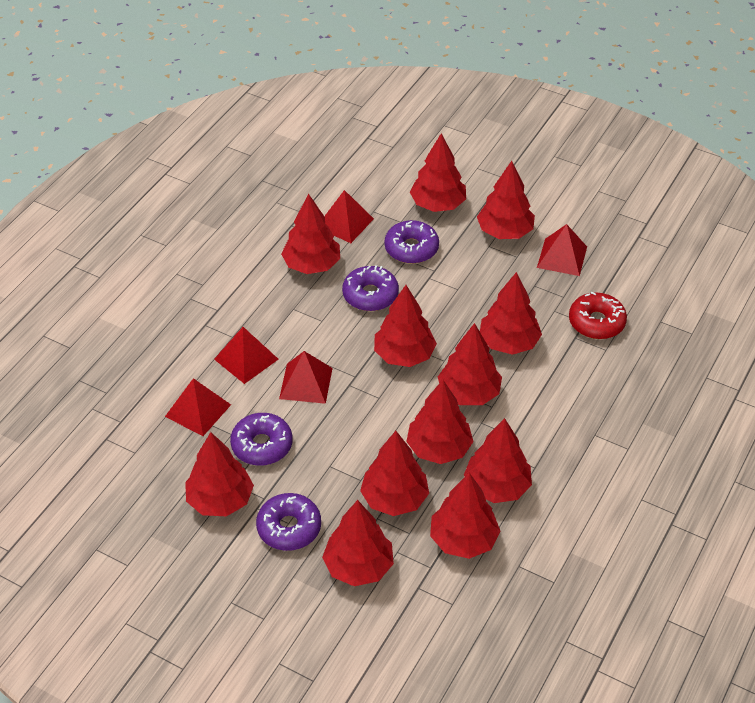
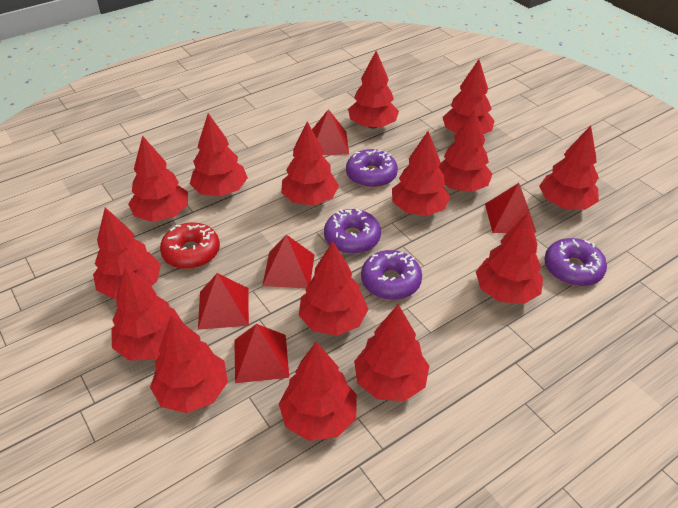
red tree: 12 -> 15

